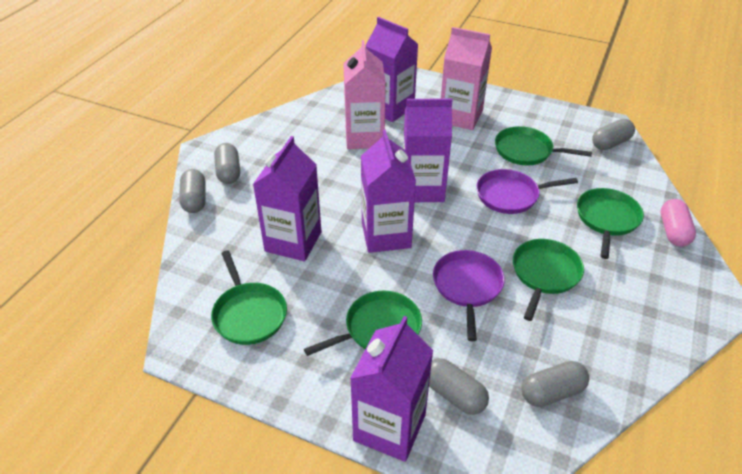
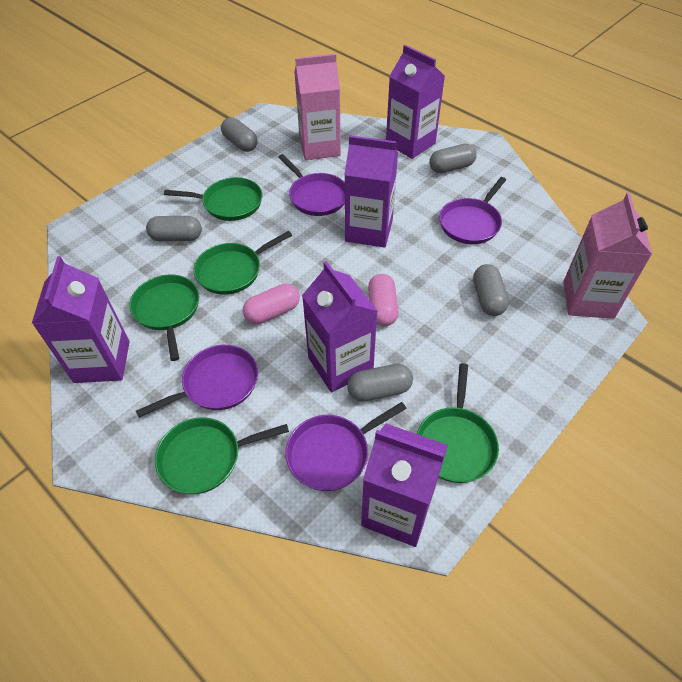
pink capsule: 1 -> 2
purple pan: 2 -> 4

